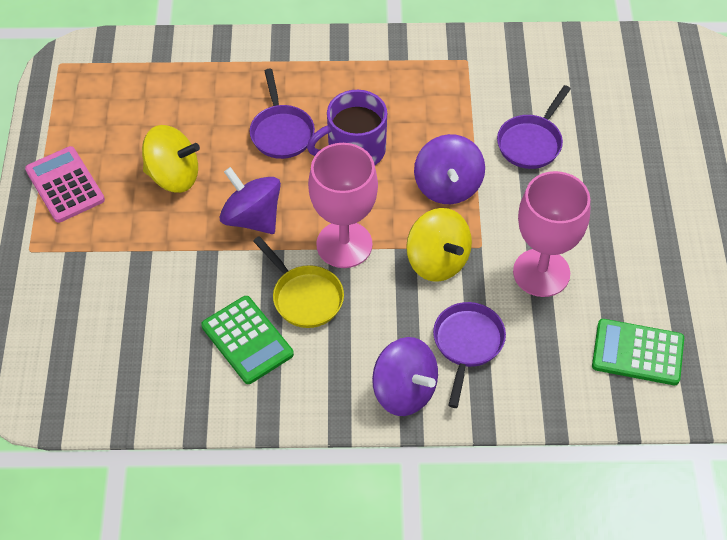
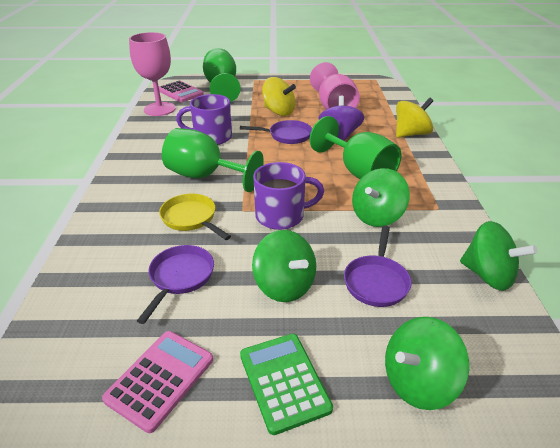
green calculator: 2 -> 1
green goblet: 0 -> 3
green spinning top: 0 -> 4
pink calculator: 1 -> 2
purple mug: 1 -> 2
purple spinning top: 3 -> 1

